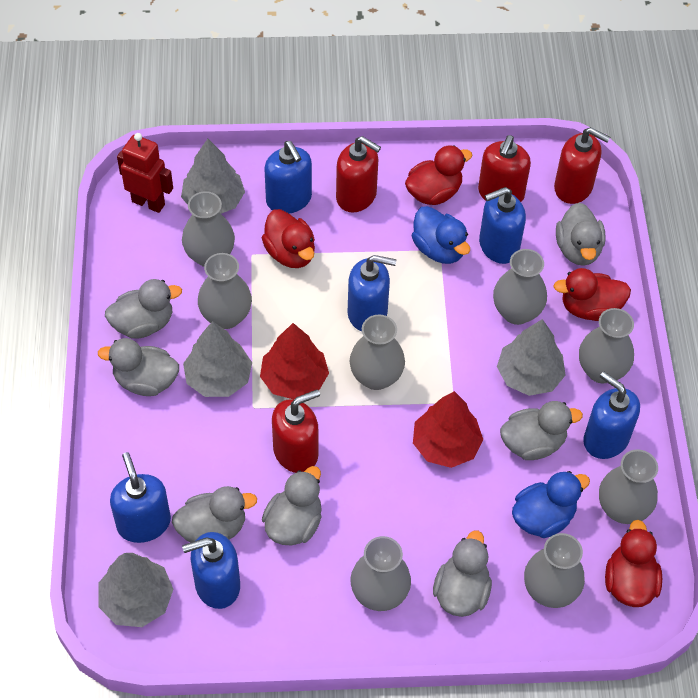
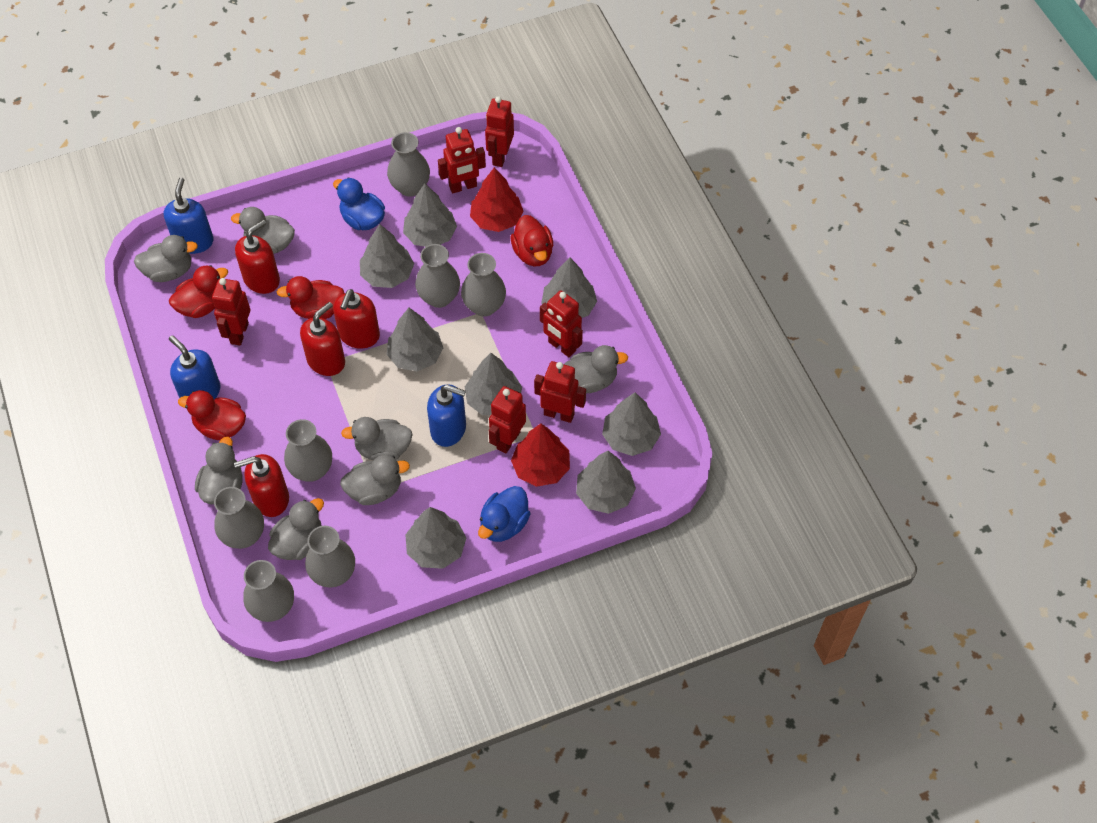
blue soap dispenser: 6 -> 3
grey tree: 4 -> 8
grey vase: 8 -> 7
red robot: 1 -> 6

